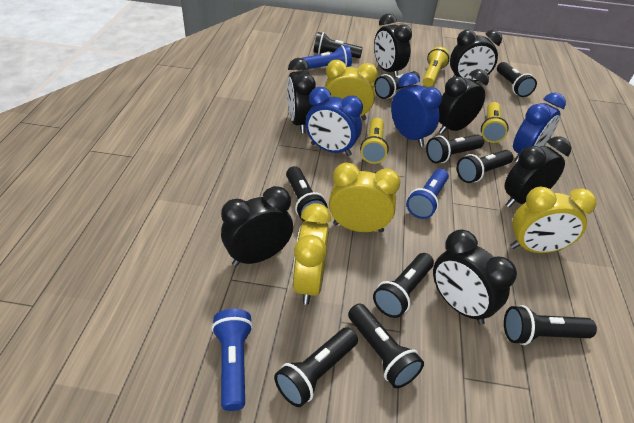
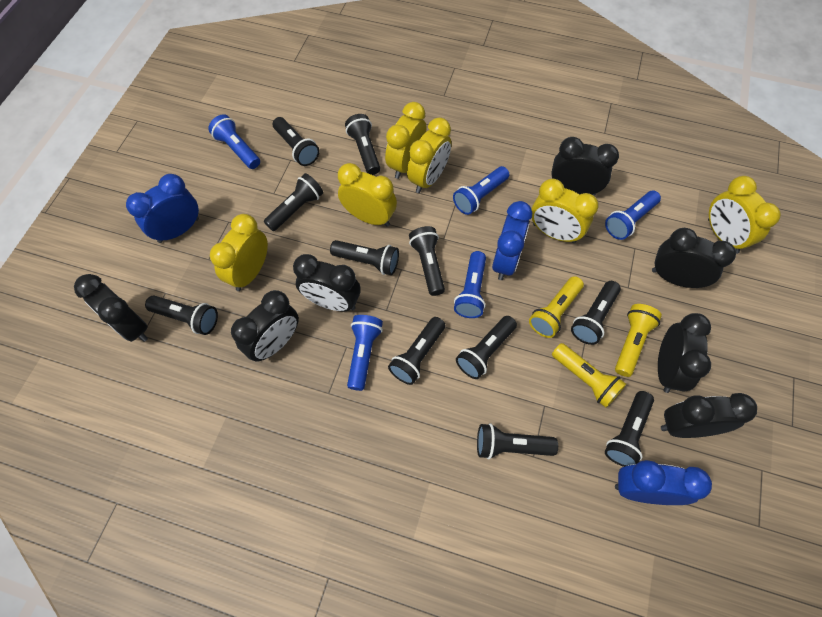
black flashlight: 10 -> 11
blue flashlight: 3 -> 5
yellow clock: 4 -> 6

